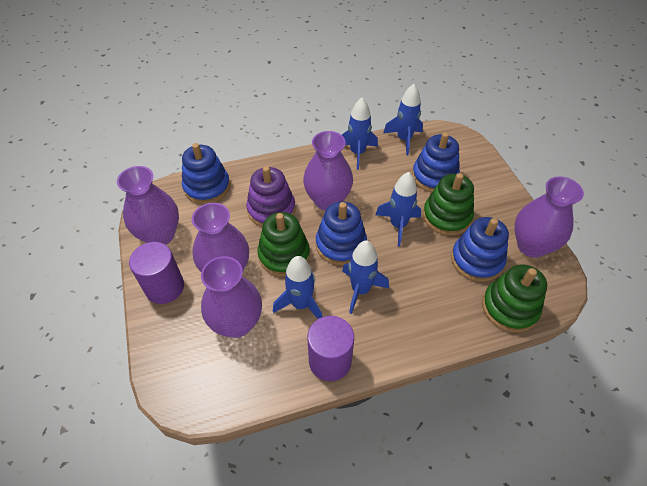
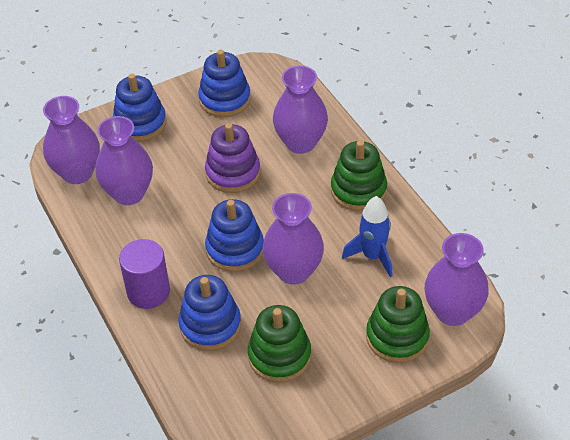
blue rocket: 5 -> 1
purple cylinder: 2 -> 1

